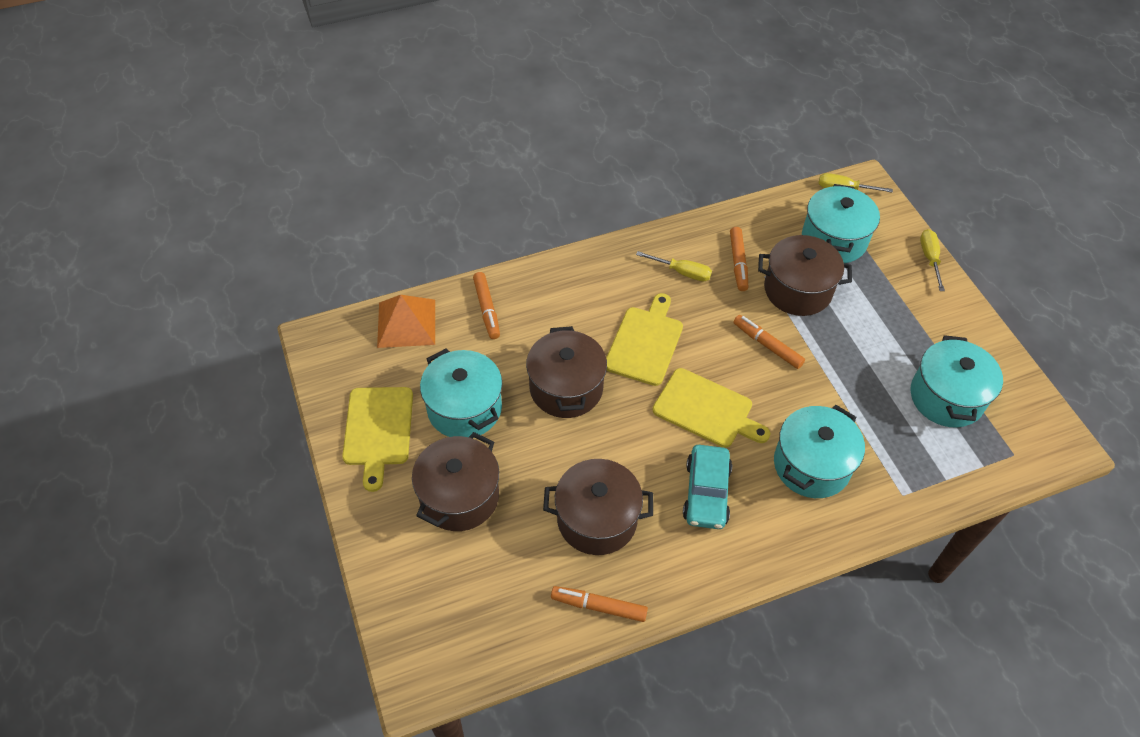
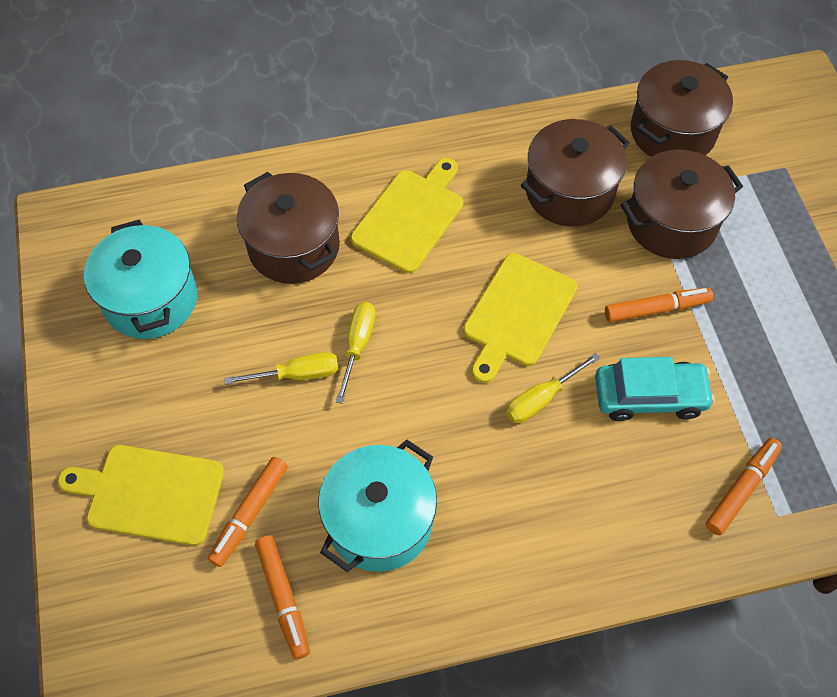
orange pyramid: 1 -> 0
turquoise pot: 4 -> 2

